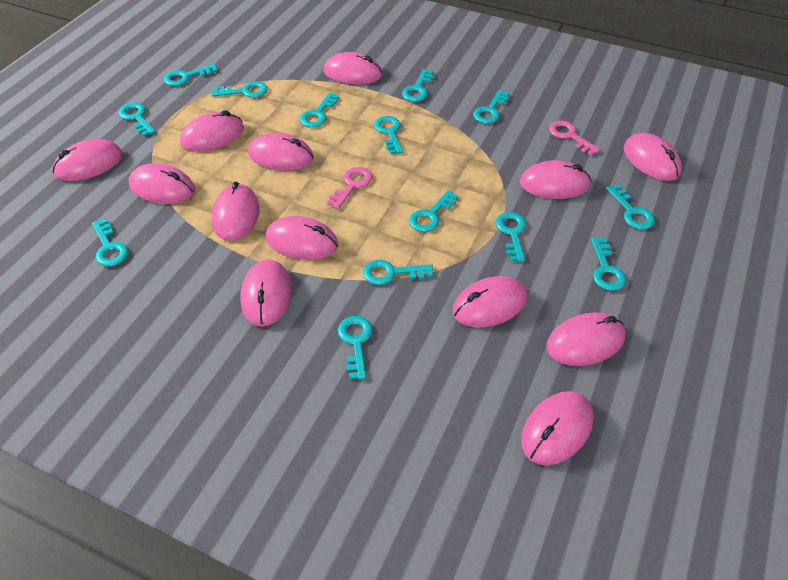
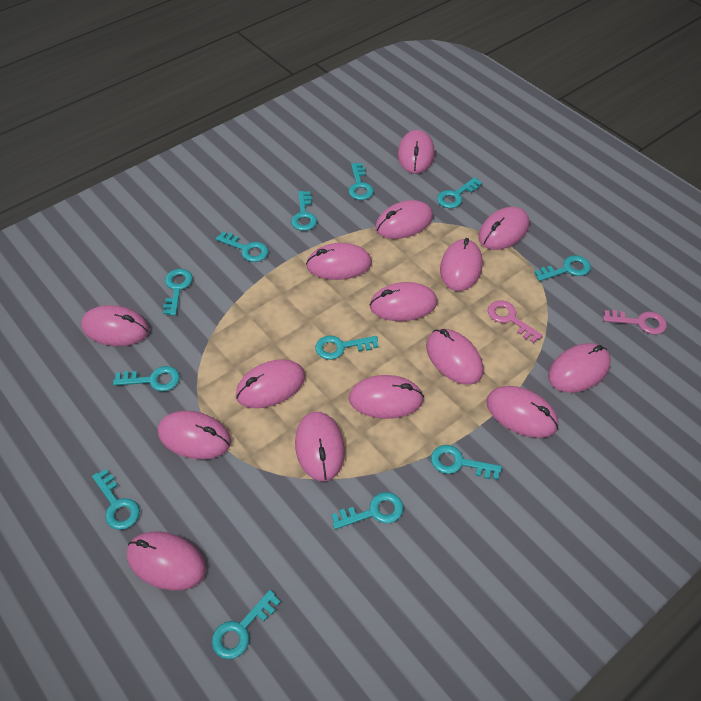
pink mouse: 13 -> 15
turquoise key: 14 -> 12

